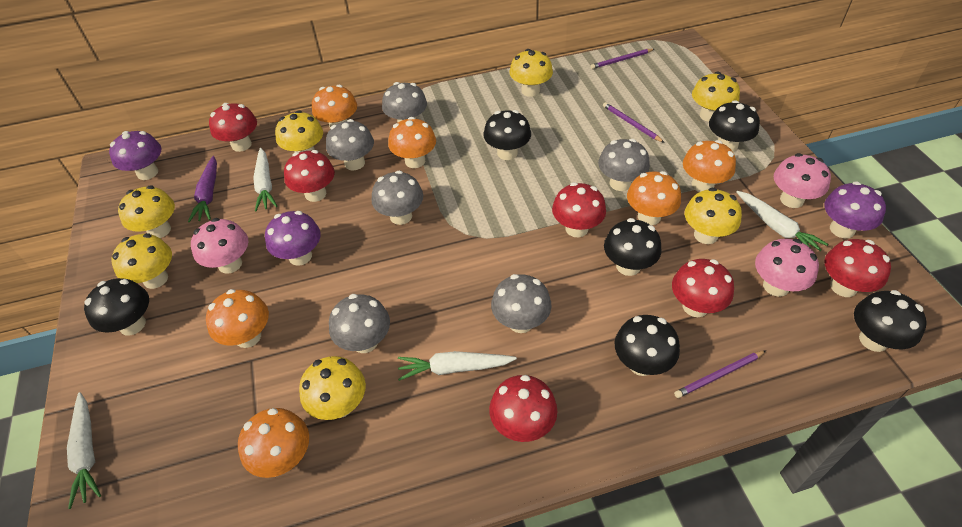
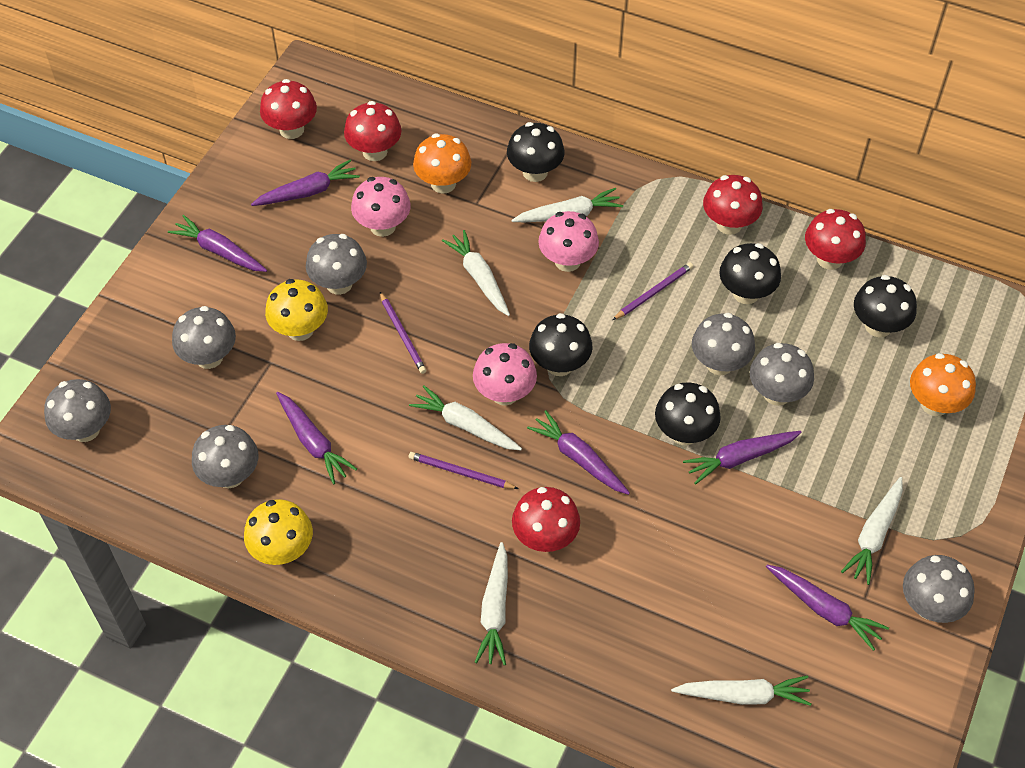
black mushroom: 6 -> 5
grey mushroom: 6 -> 7
orange mushroom: 6 -> 2
purple carrot: 1 -> 6
purple mushroom: 3 -> 0
red mushroom: 6 -> 5
white carrot: 4 -> 6
yellow mushroom: 7 -> 2

